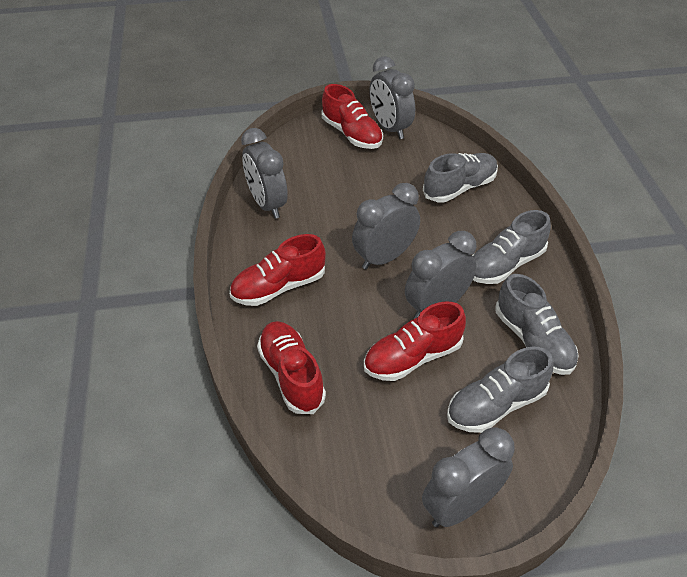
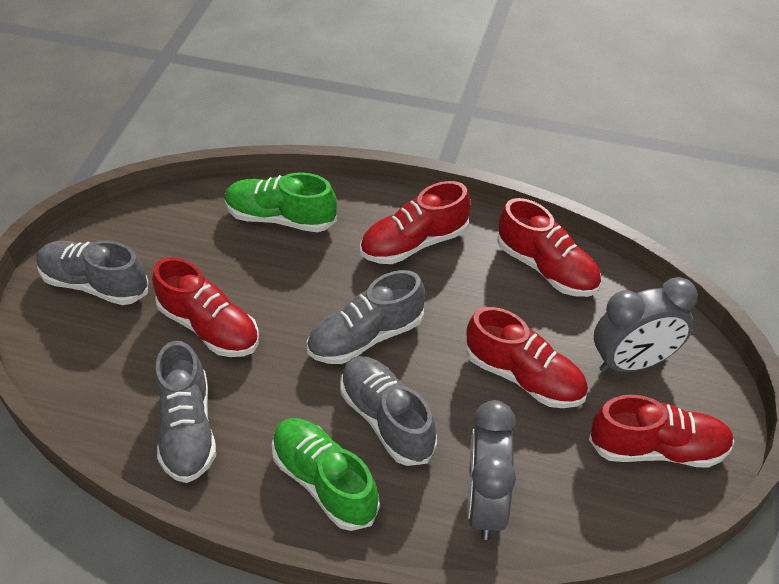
green shoe: 0 -> 2
grey clock: 5 -> 2
red shoe: 4 -> 5

